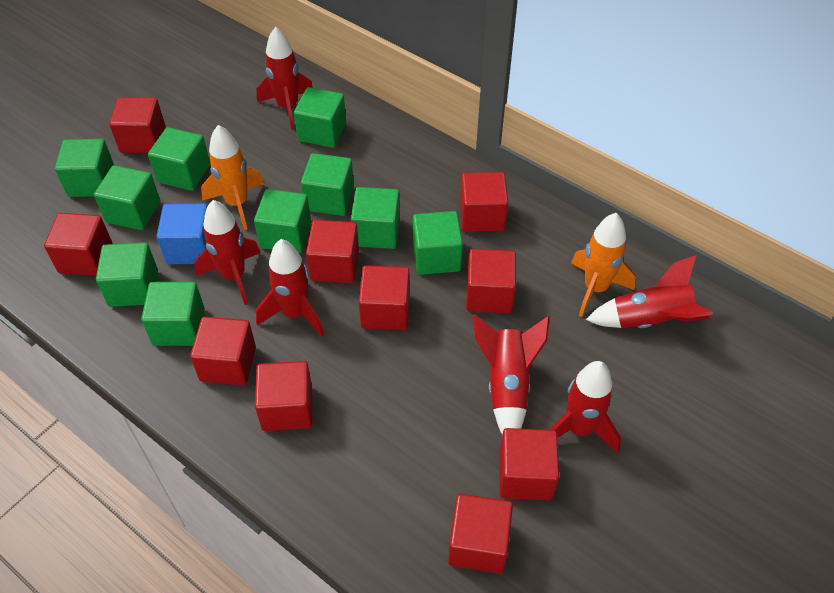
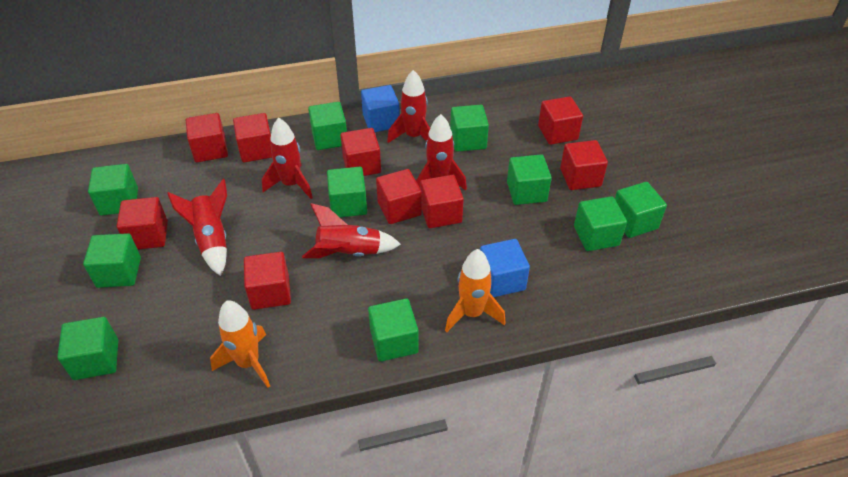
blue cube: 1 -> 2
red cube: 10 -> 9
red rocket: 6 -> 5

